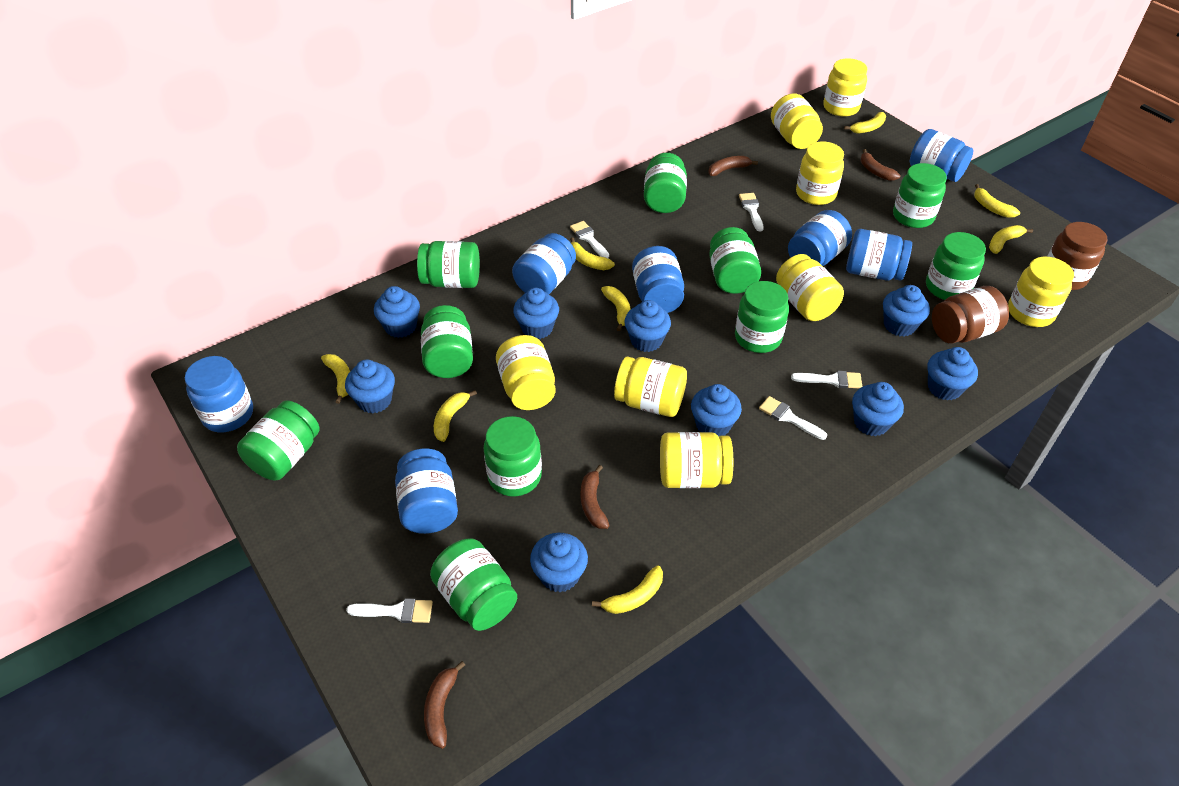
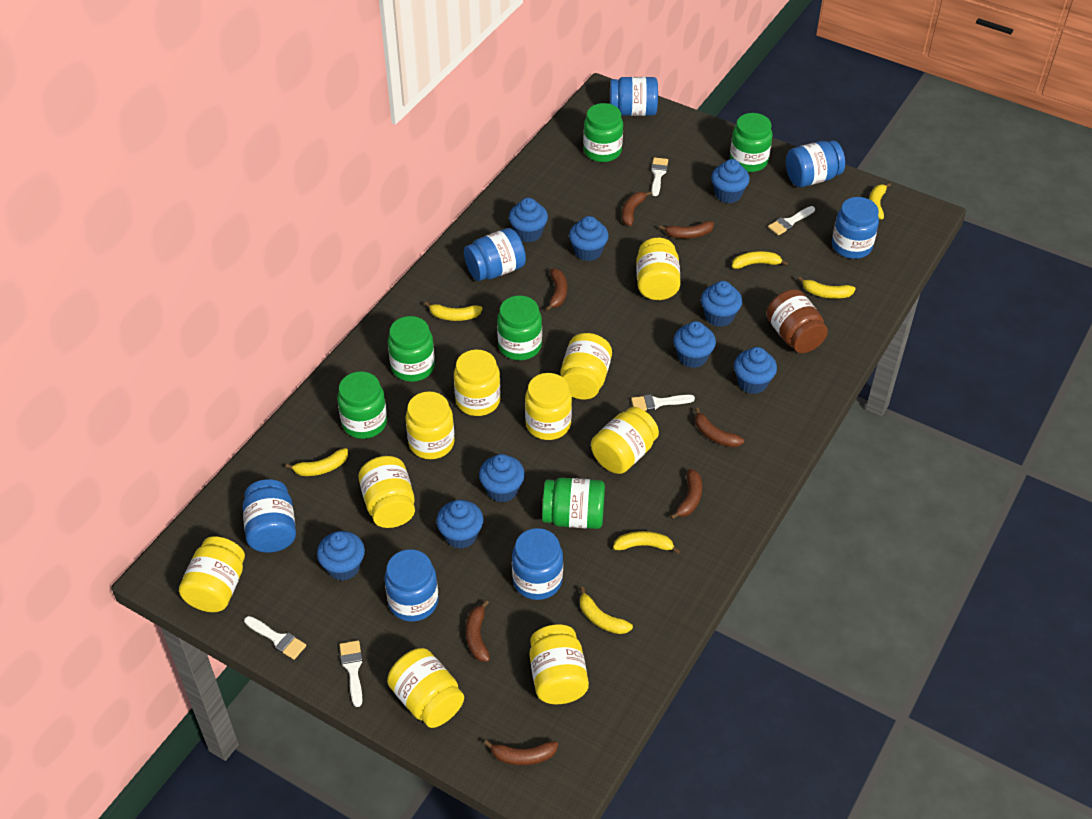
brown banana: 4 -> 7
brown jar: 2 -> 1
green jar: 10 -> 6
yellow banana: 8 -> 7
yellow jar: 8 -> 10

